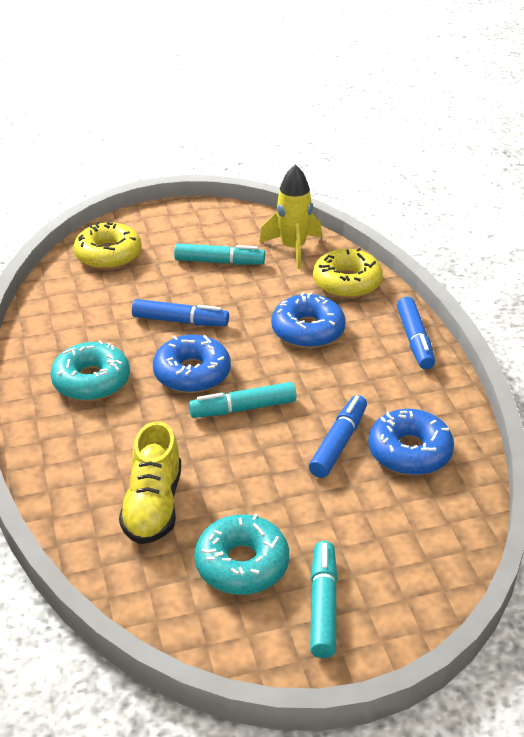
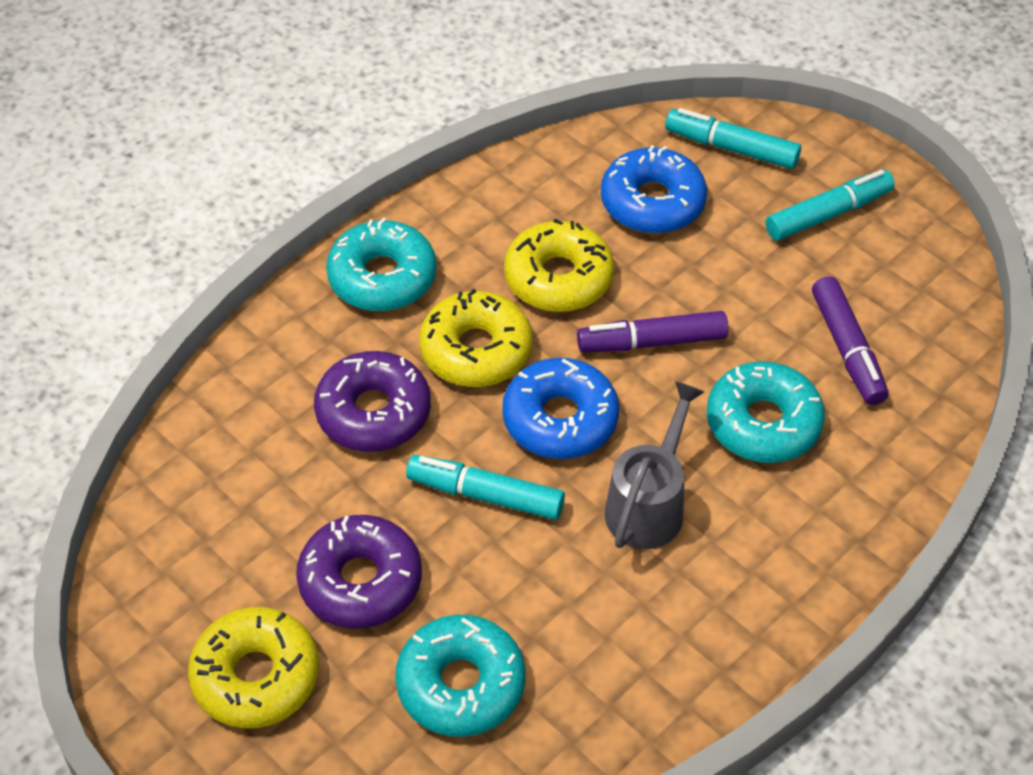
blue donut: 3 -> 2
blue marker: 3 -> 0
grey watering can: 0 -> 1
purple donut: 0 -> 2
purple marker: 0 -> 2
turquoise donut: 2 -> 3
yellow donut: 2 -> 3
yellow rocket: 1 -> 0
yellow shoe: 1 -> 0

